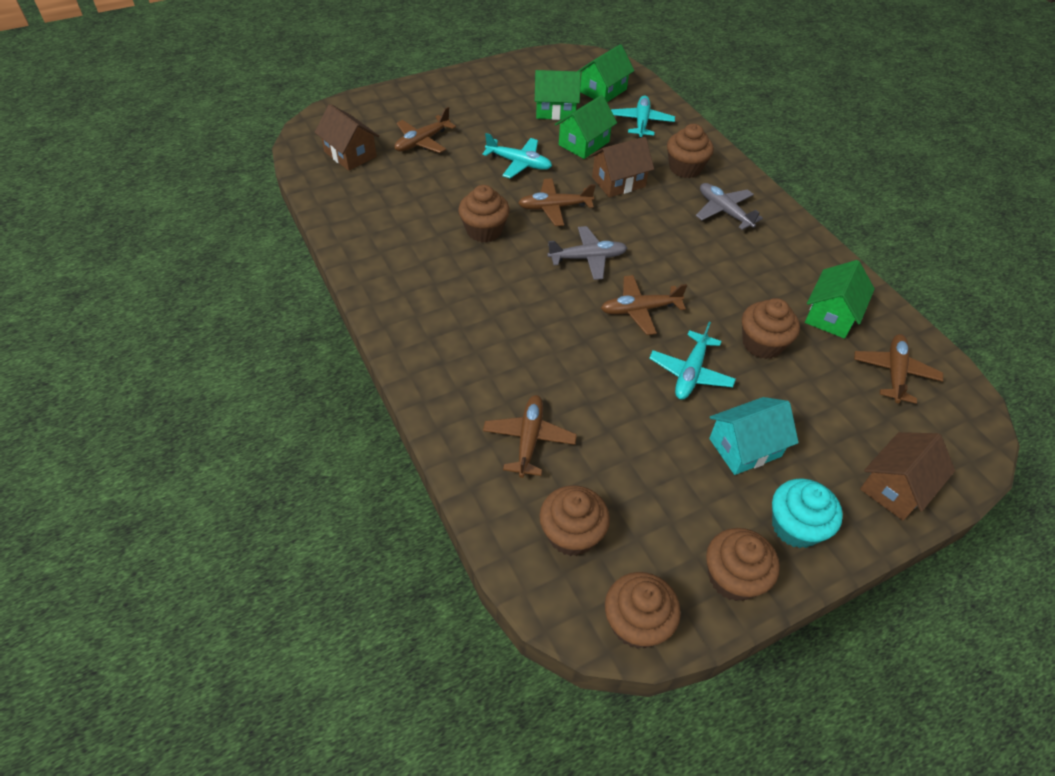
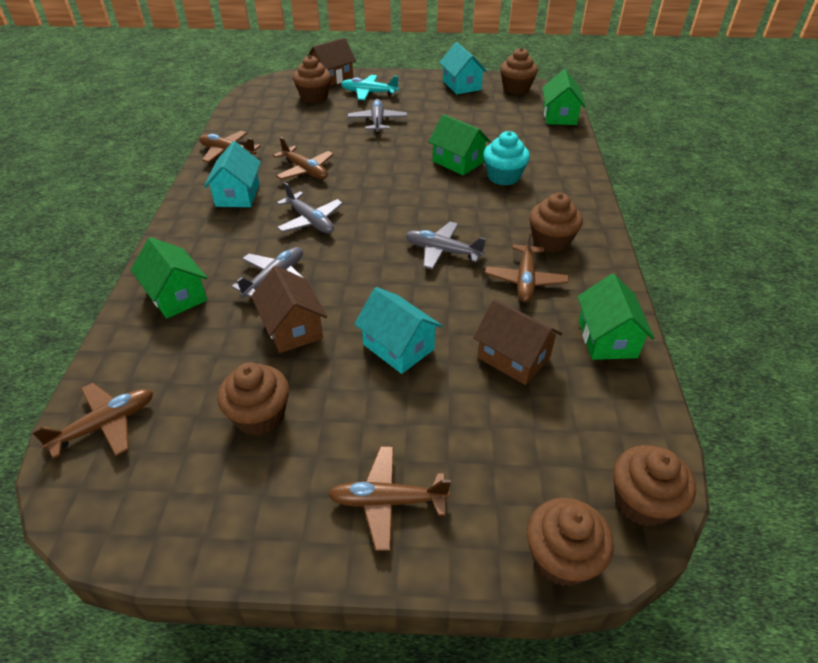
grey plane: 2 -> 4
turquoise house: 1 -> 3
turquoise plane: 3 -> 1

